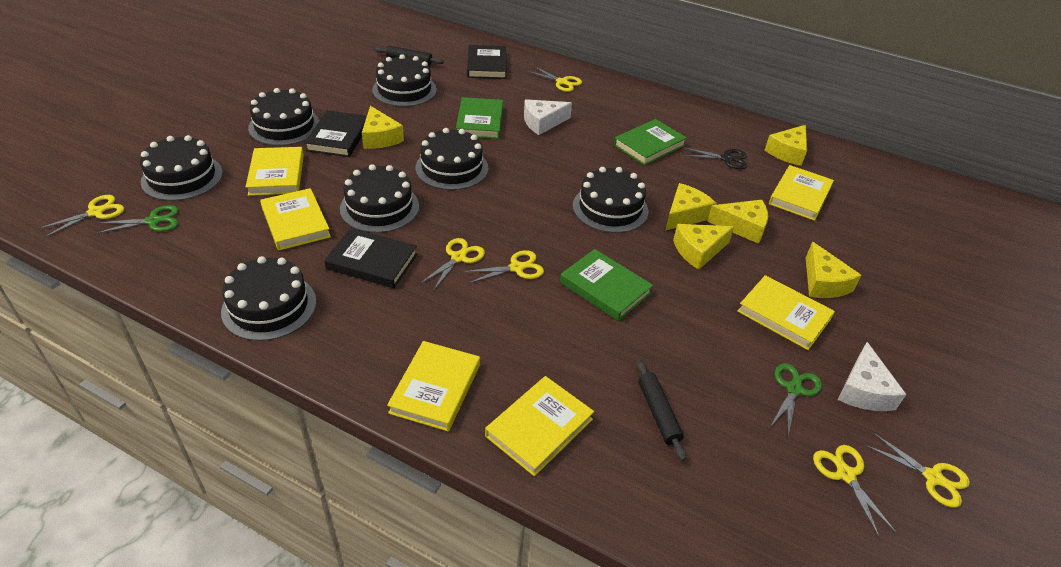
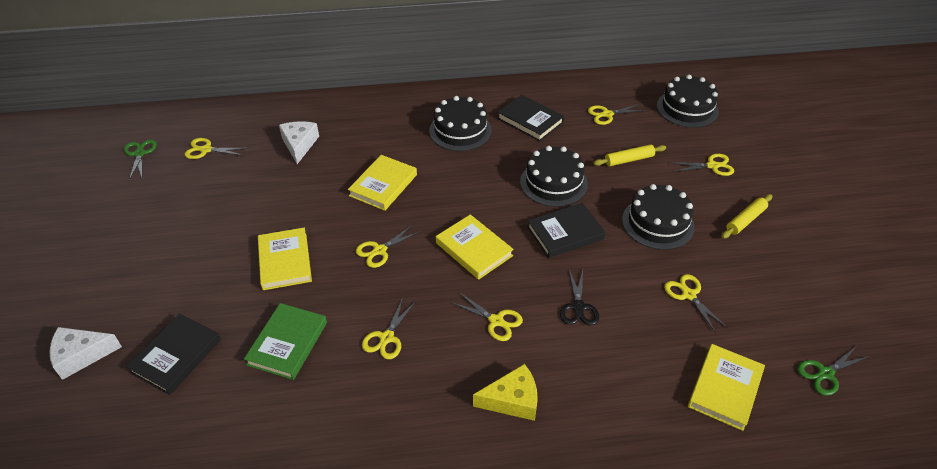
black cake: 7 -> 4
black rolling pin: 2 -> 0
green book: 3 -> 1
yellow book: 6 -> 4
yellow cheese: 6 -> 1
yellow rolling pin: 0 -> 2
yellow scissors: 6 -> 7

